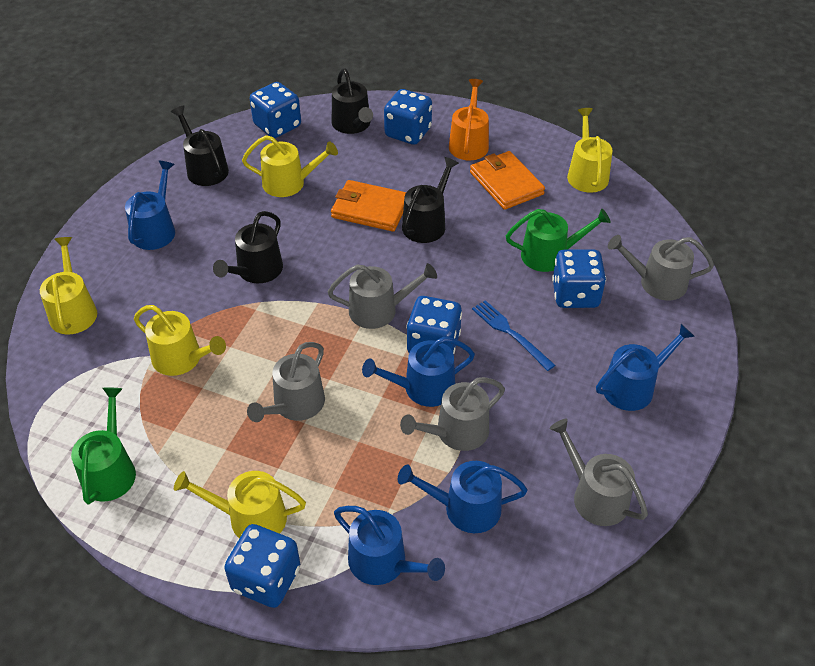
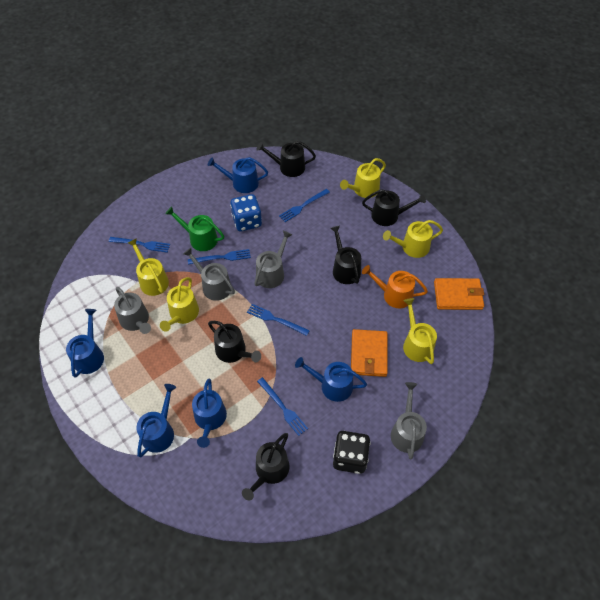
black dice: 0 -> 1
black watering can: 4 -> 5
blue dice: 5 -> 1
blue fork: 1 -> 5
green watering can: 2 -> 1
grey watering can: 5 -> 4

